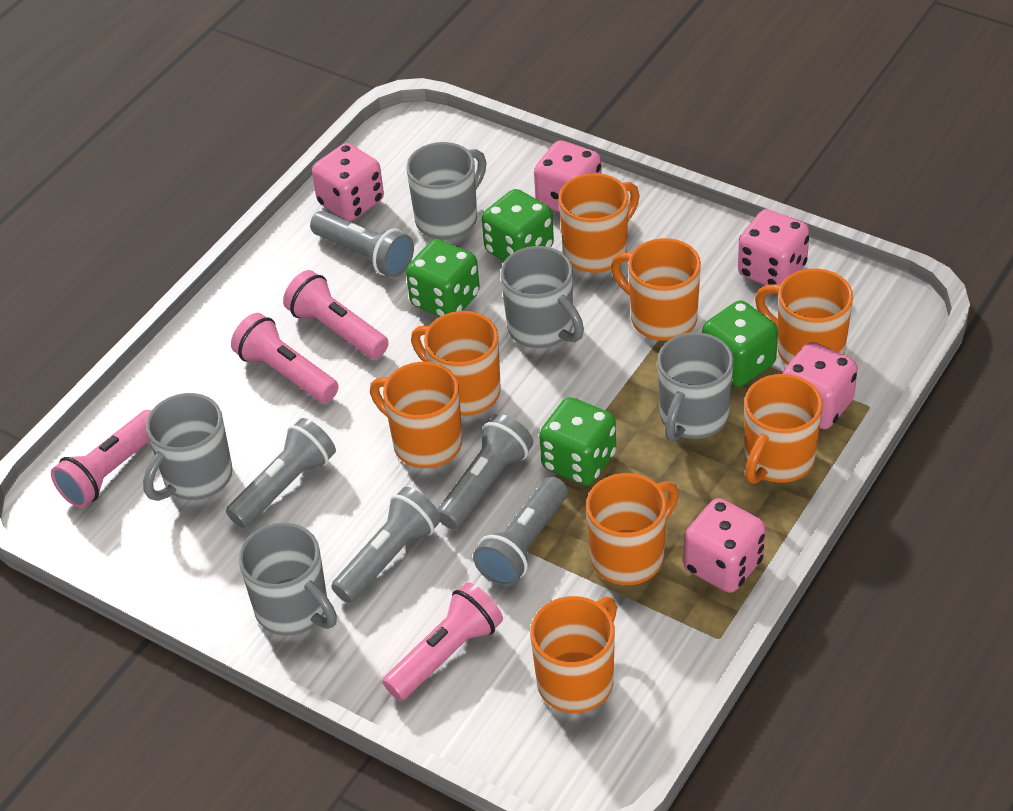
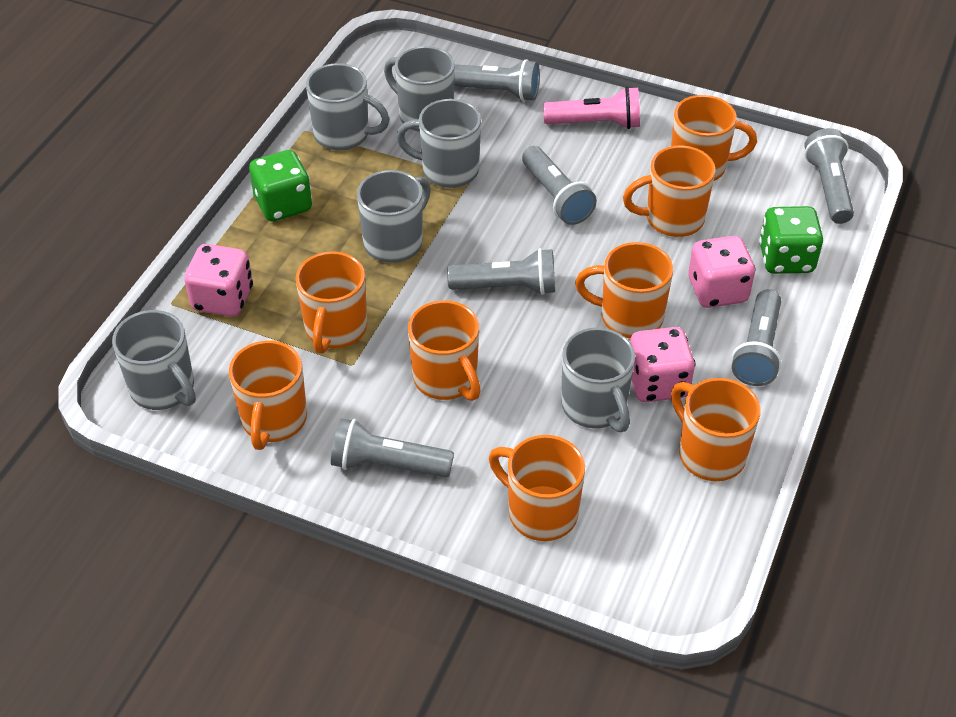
green dice: 4 -> 2
grey flashlight: 5 -> 6
grey mug: 5 -> 6
pink dice: 5 -> 3
pink flashlight: 4 -> 1

